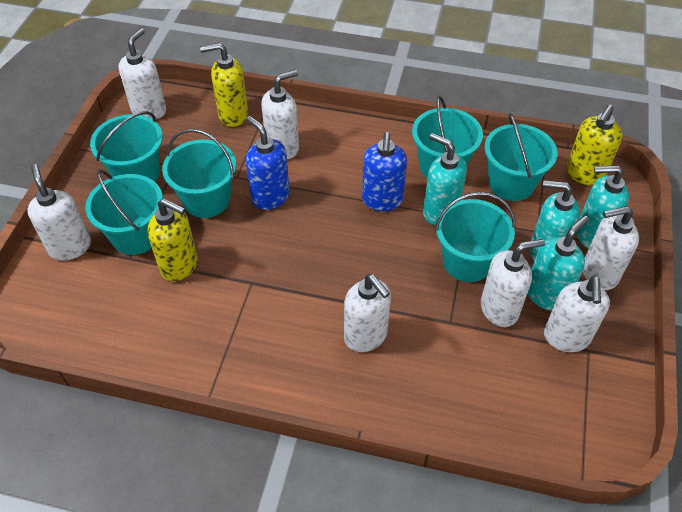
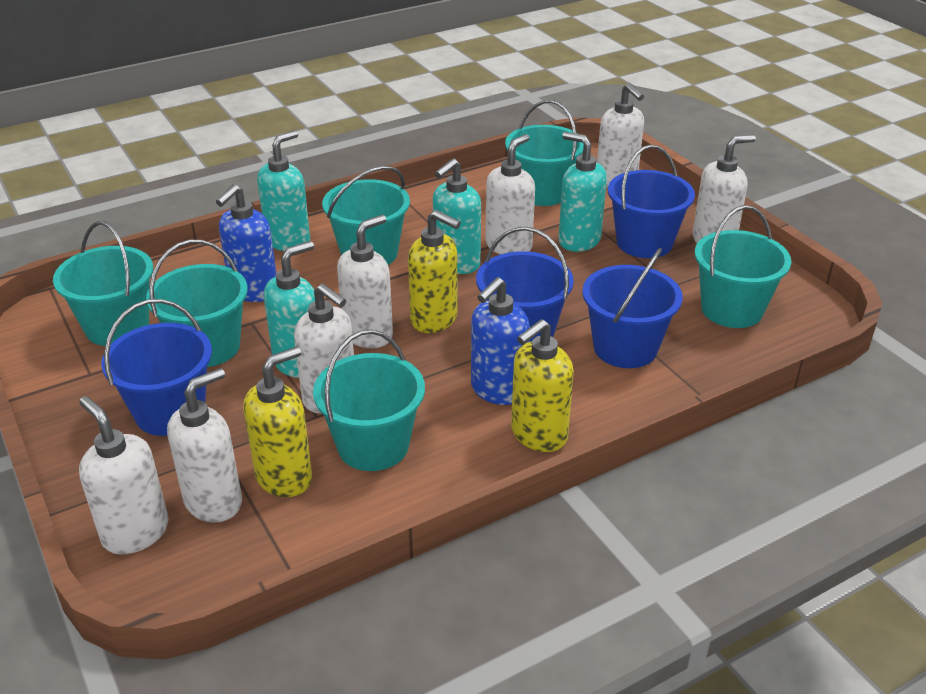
blue bucket: 0 -> 4

